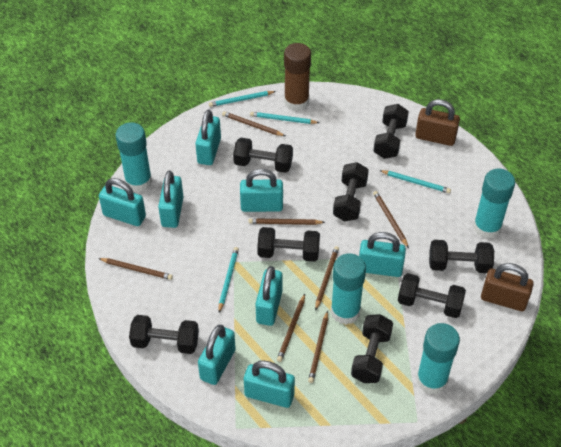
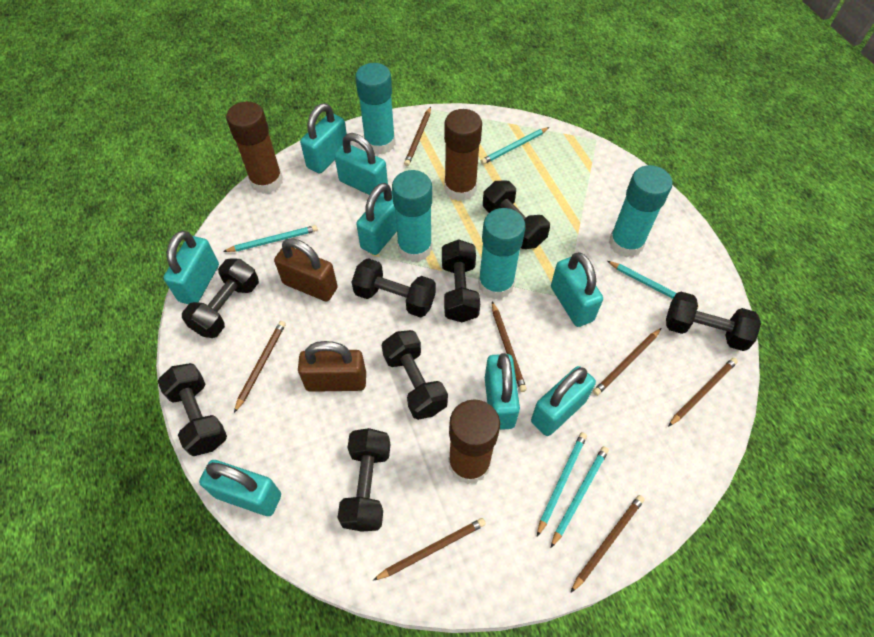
brown glue stick: 1 -> 3
turquoise pencil: 4 -> 5

